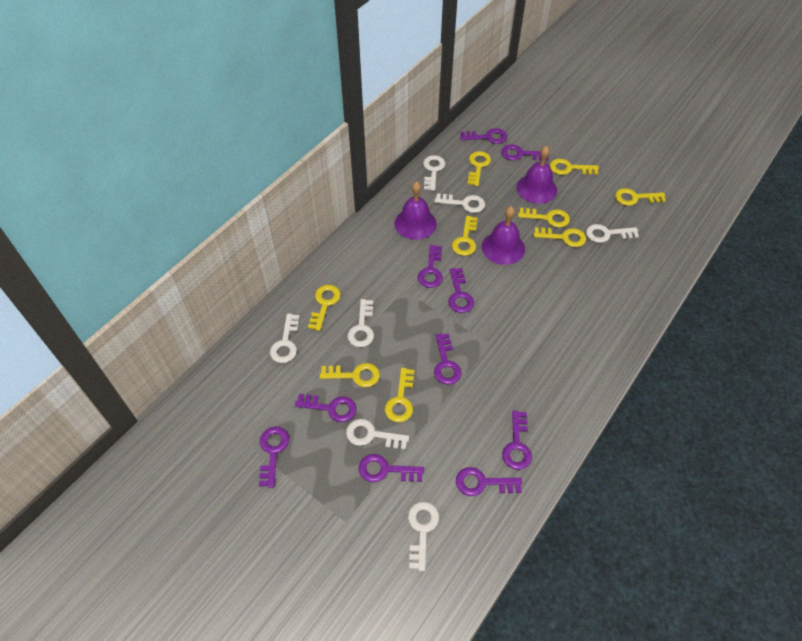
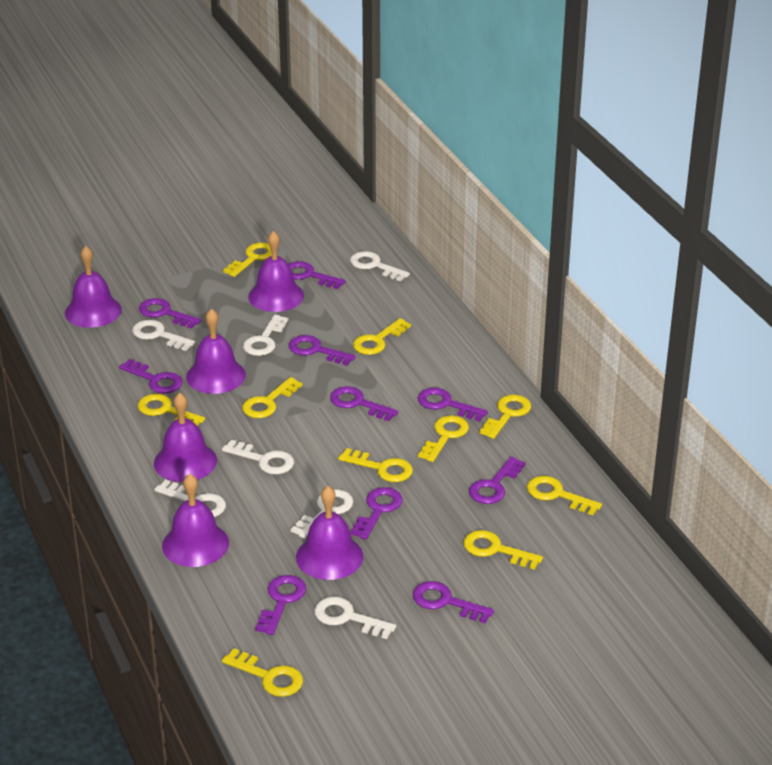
purple bell: 3 -> 6
yellow key: 9 -> 10

